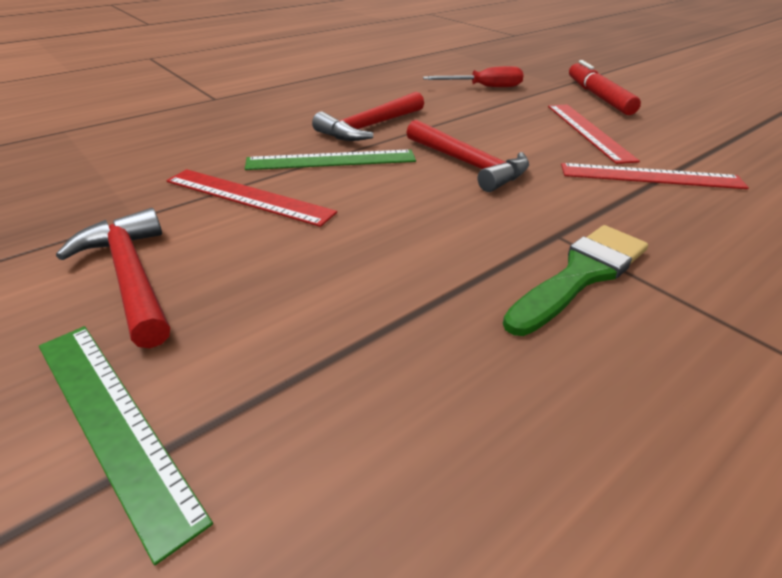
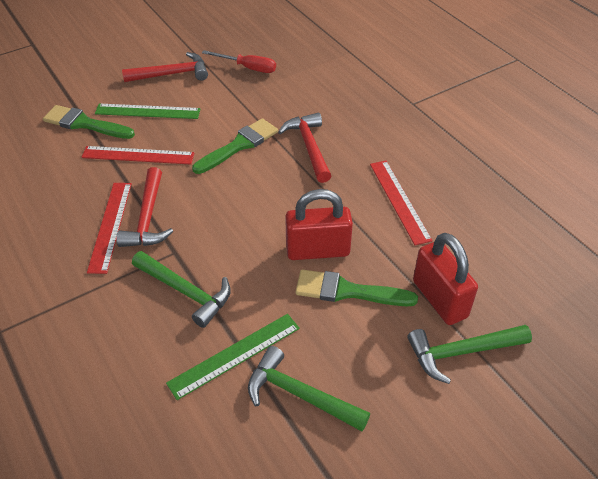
green brush: 1 -> 3
green hammer: 0 -> 3
red marker: 1 -> 0
red padlock: 0 -> 2

